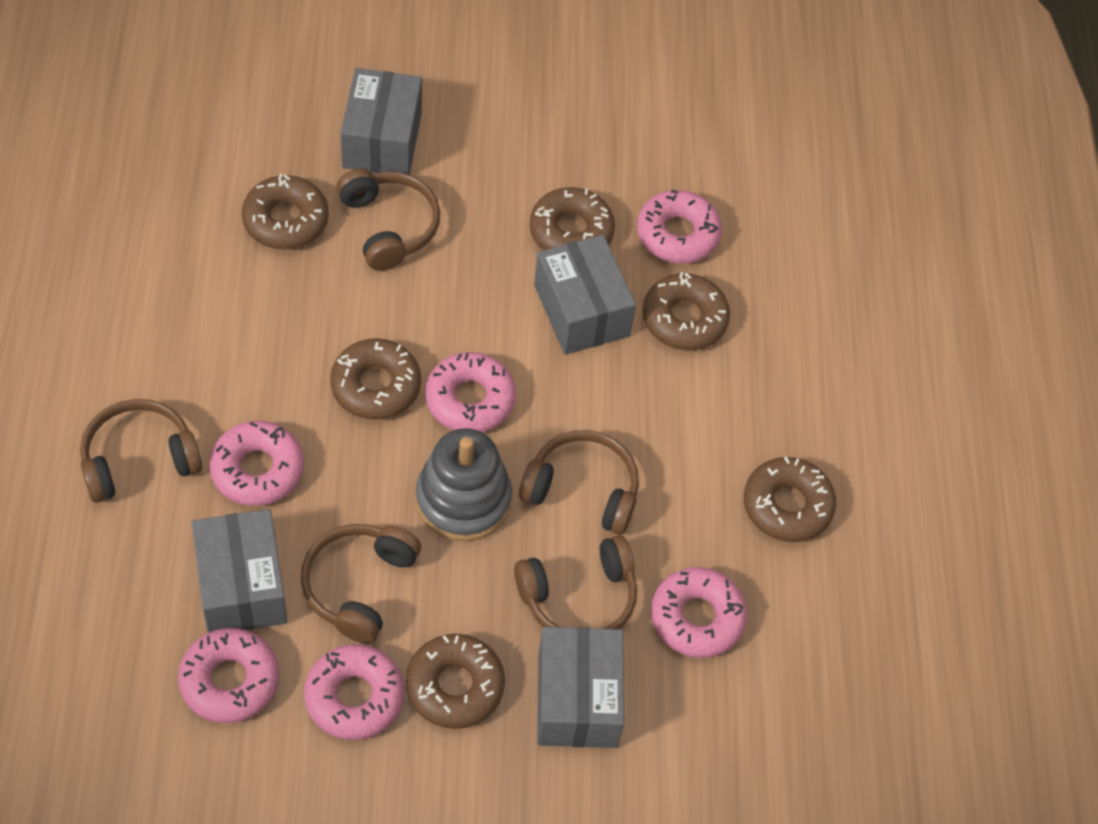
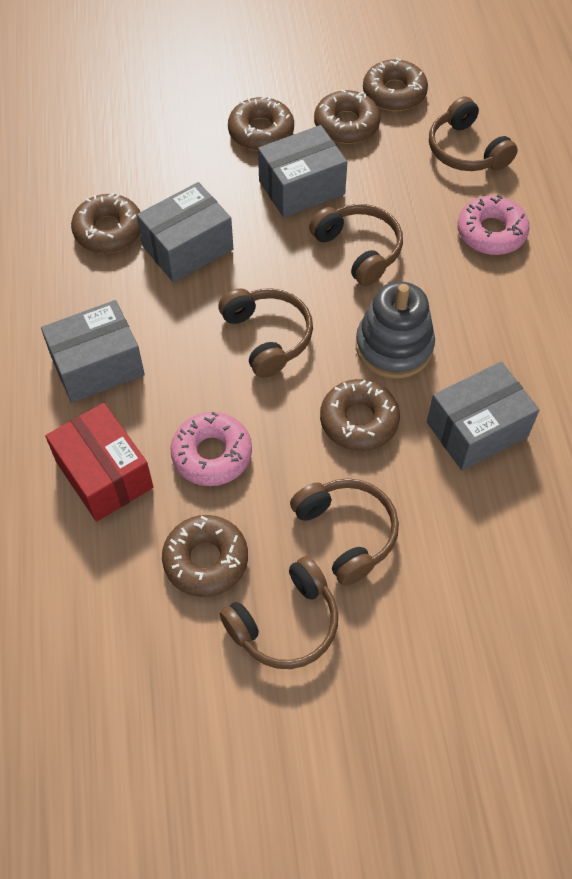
pink donut: 6 -> 2
red box: 0 -> 1

